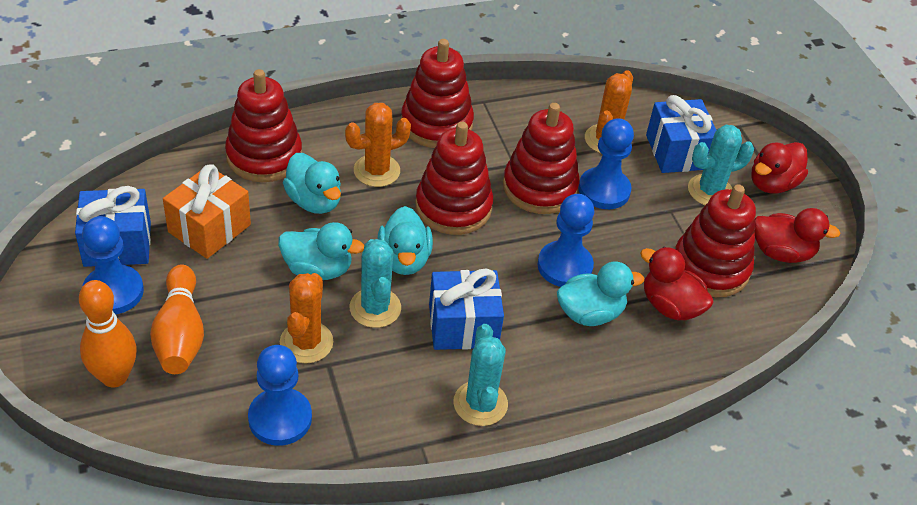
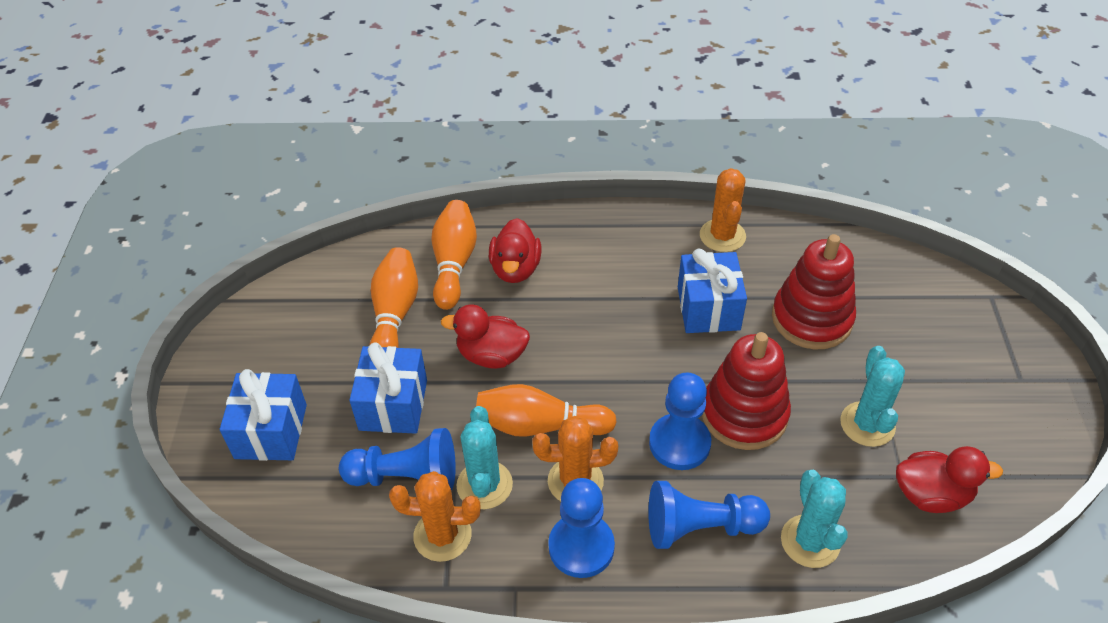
orange bowling pin: 2 -> 3
orange gift: 1 -> 0
red stacking toy: 5 -> 2
turquoise duck: 4 -> 0

